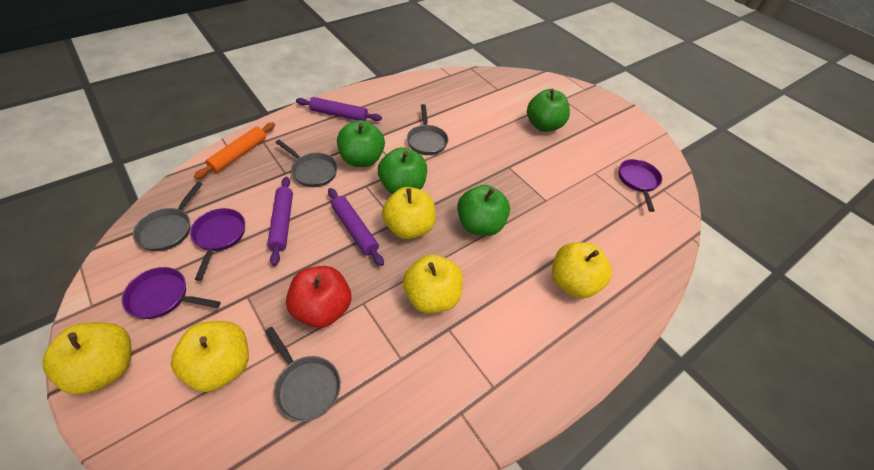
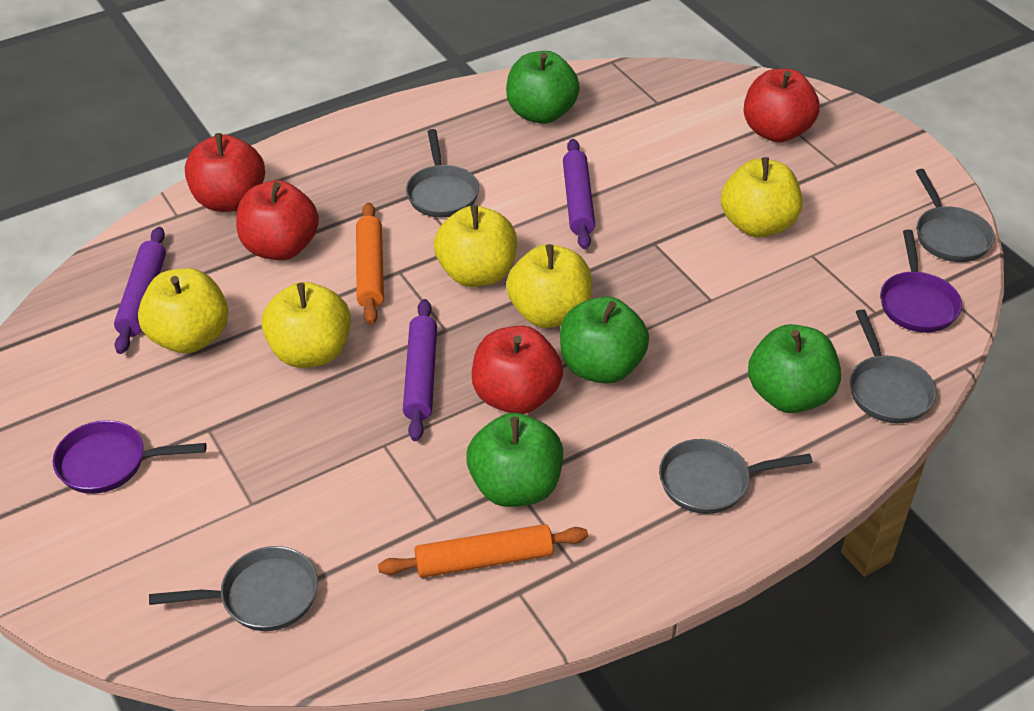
grey pan: 4 -> 5
orange rolling pin: 1 -> 2
purple pan: 3 -> 2
red apple: 1 -> 4

